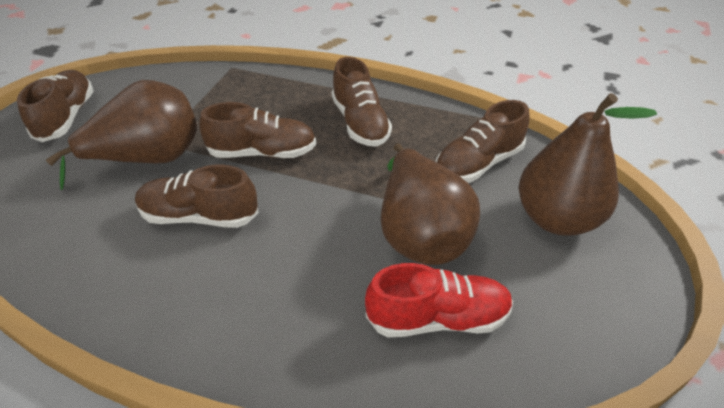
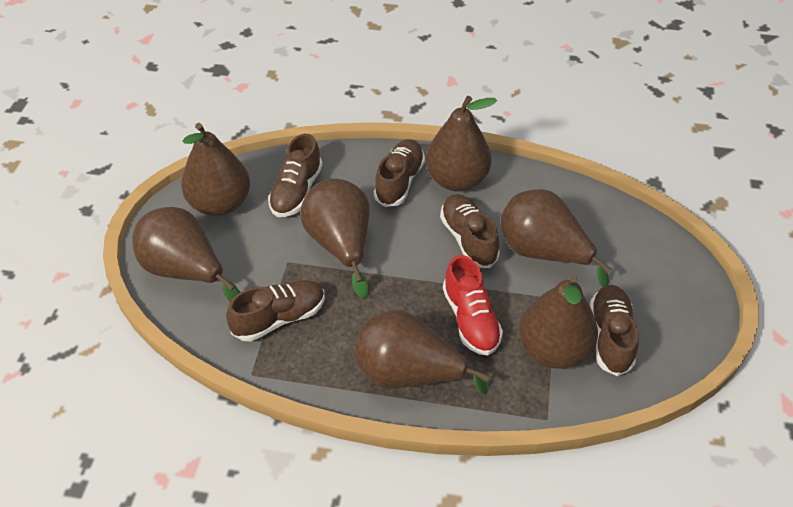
brown pear: 3 -> 7

